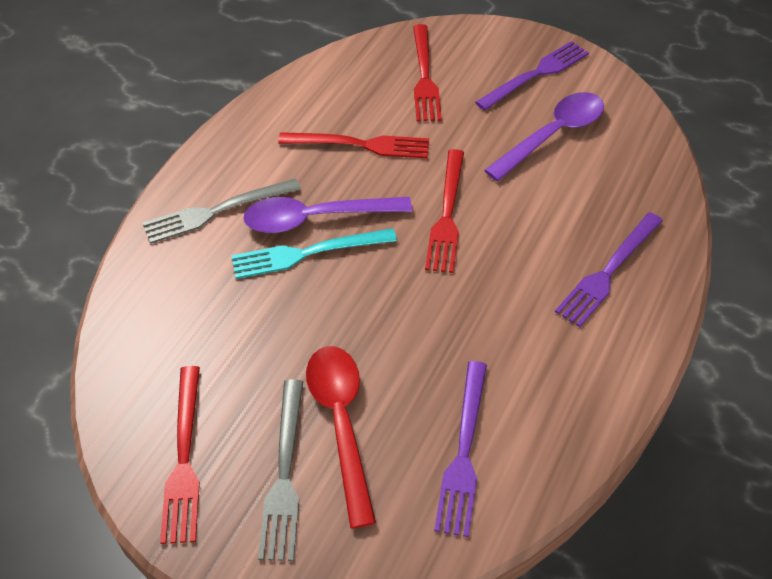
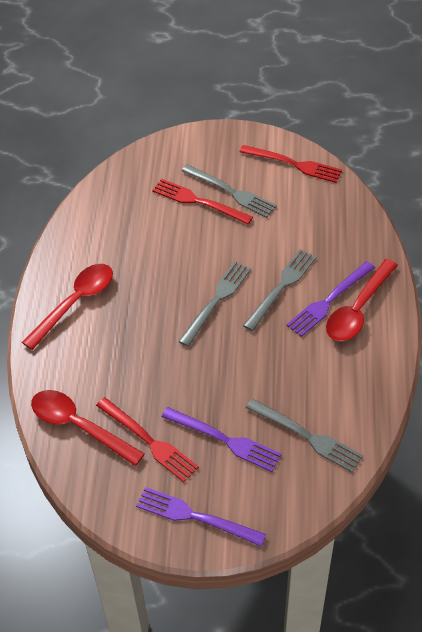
grey fork: 2 -> 4
purple spoon: 2 -> 0
red fork: 4 -> 3
red spoon: 1 -> 3
turquoise fork: 1 -> 0

